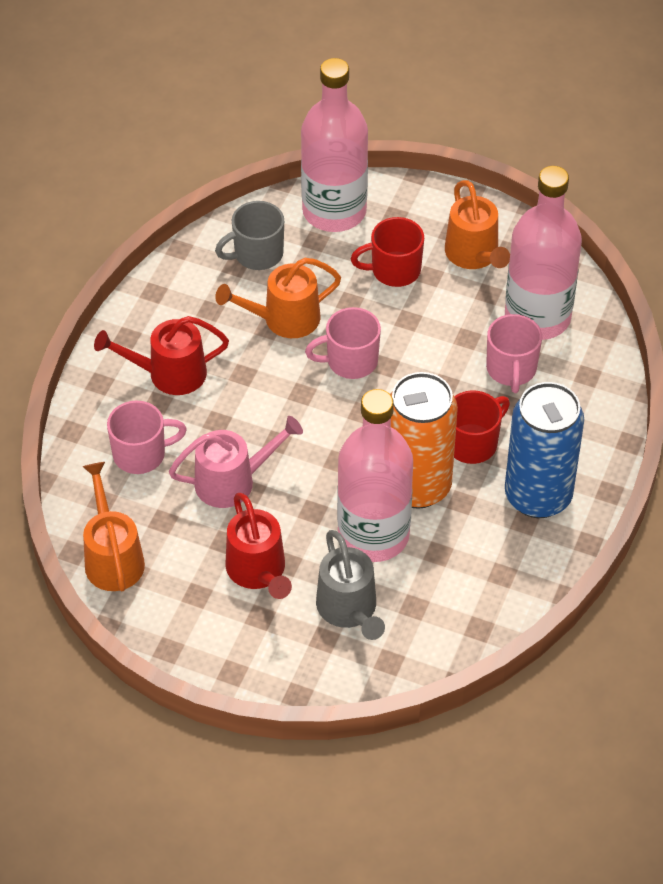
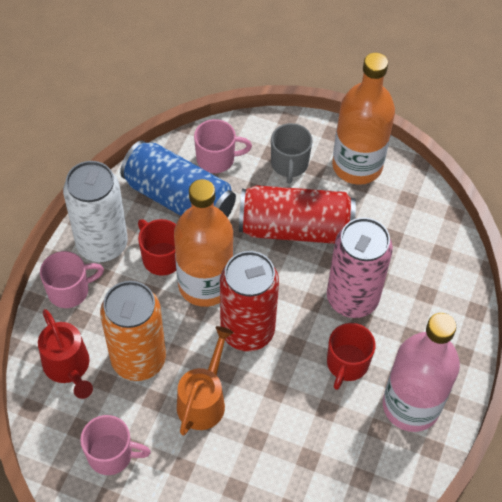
grey watering can: 1 -> 0
orange bottle: 0 -> 2
orange watering can: 3 -> 1
pink bottle: 3 -> 1
pink can: 0 -> 1
pink watering can: 1 -> 0
red can: 0 -> 2
red watering can: 2 -> 1
white can: 0 -> 1

